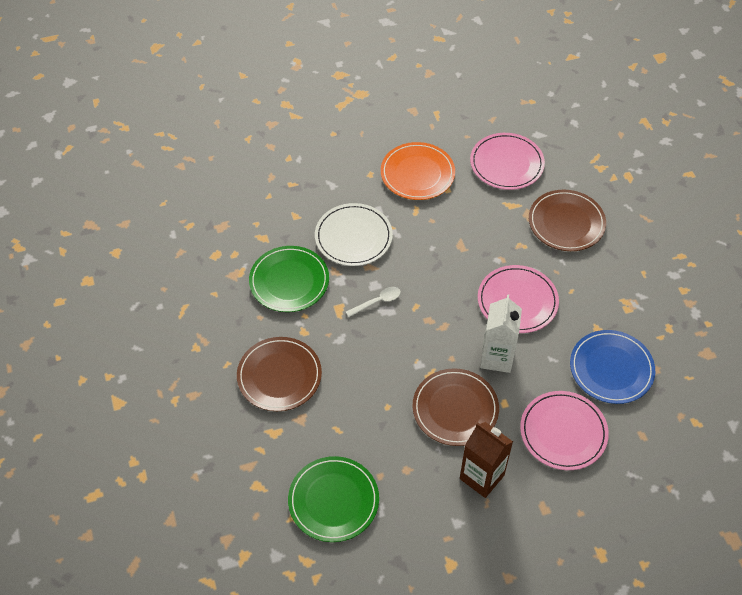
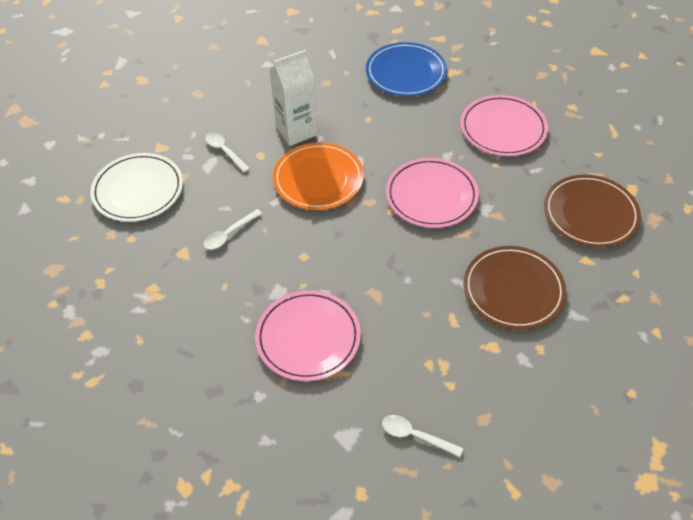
brown carton: 1 -> 0
brown plate: 3 -> 2
green plate: 2 -> 0
white spoon: 1 -> 3

